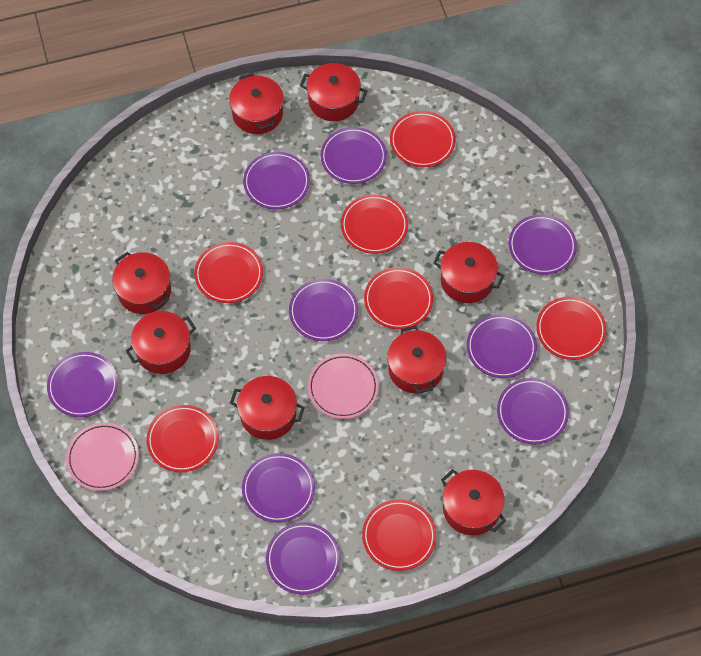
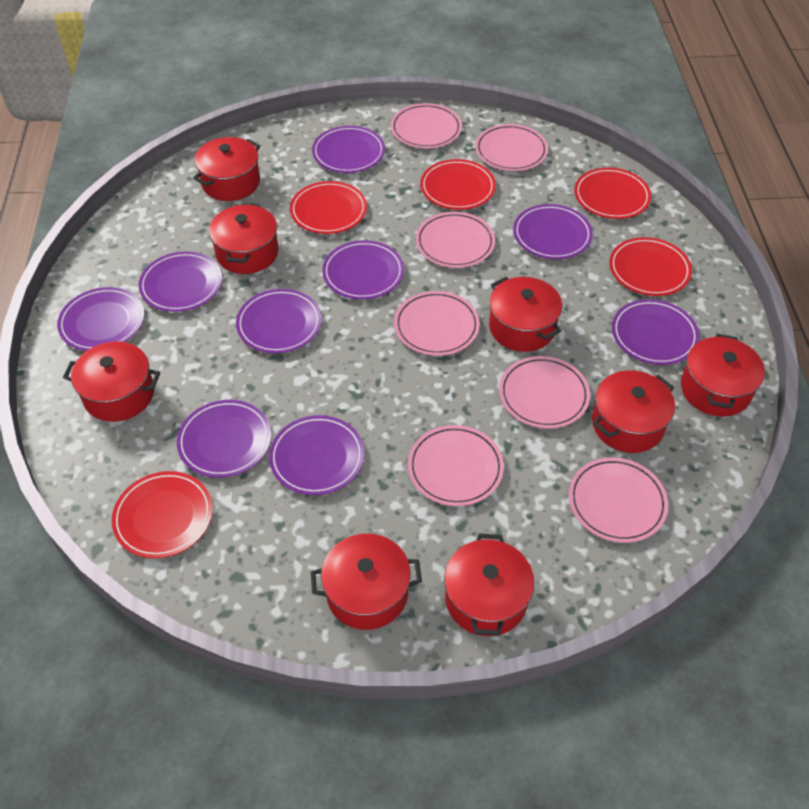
pink plate: 2 -> 7
red plate: 7 -> 5

